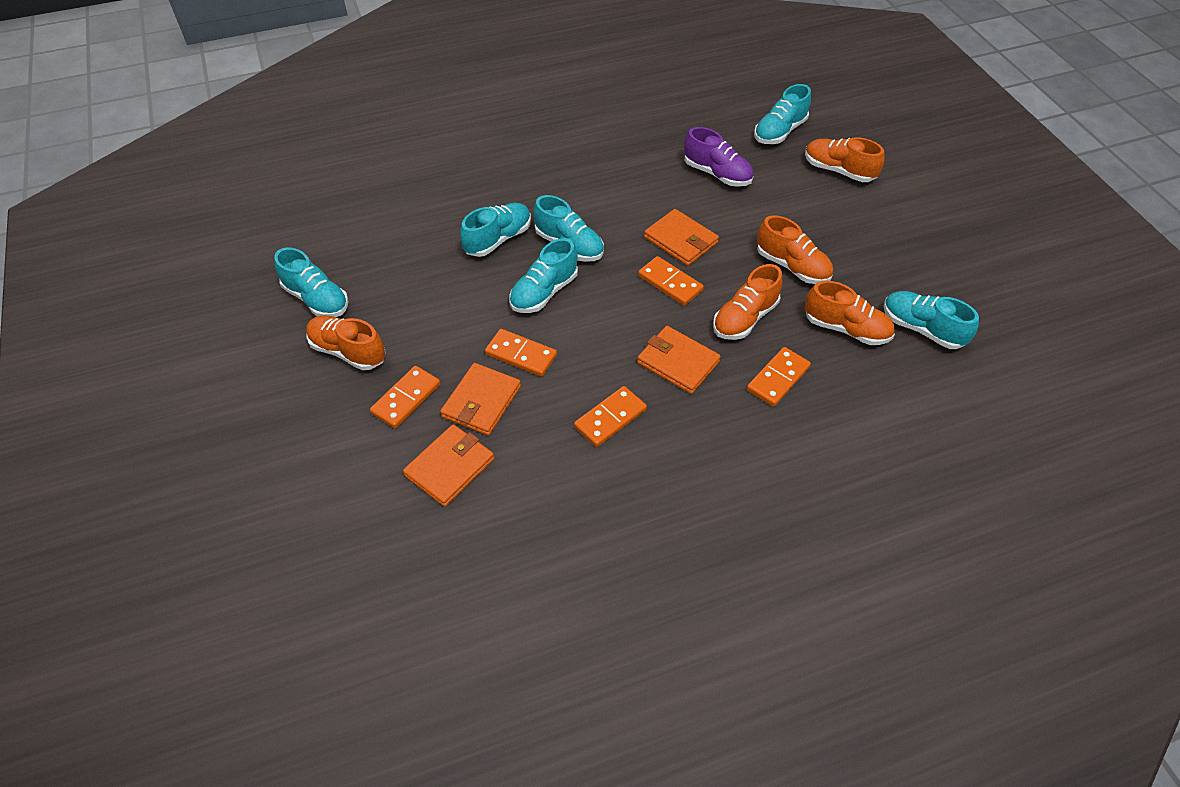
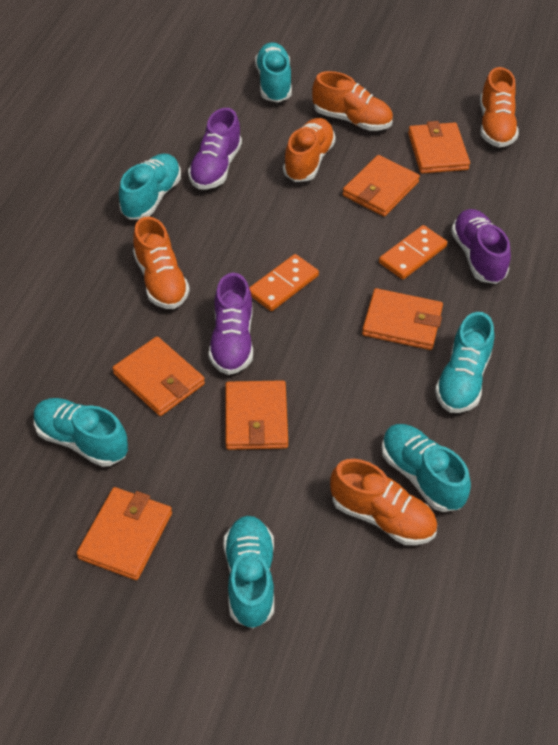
orange domino: 5 -> 2
orange wallet: 4 -> 6
purple shoe: 1 -> 3

